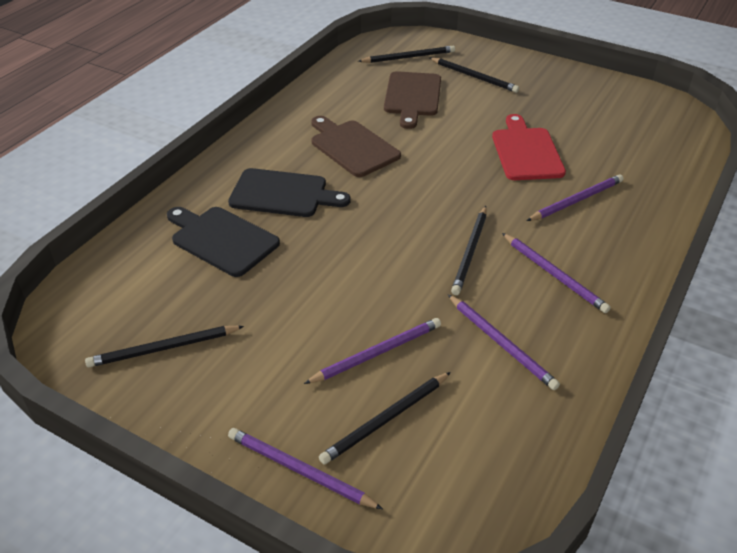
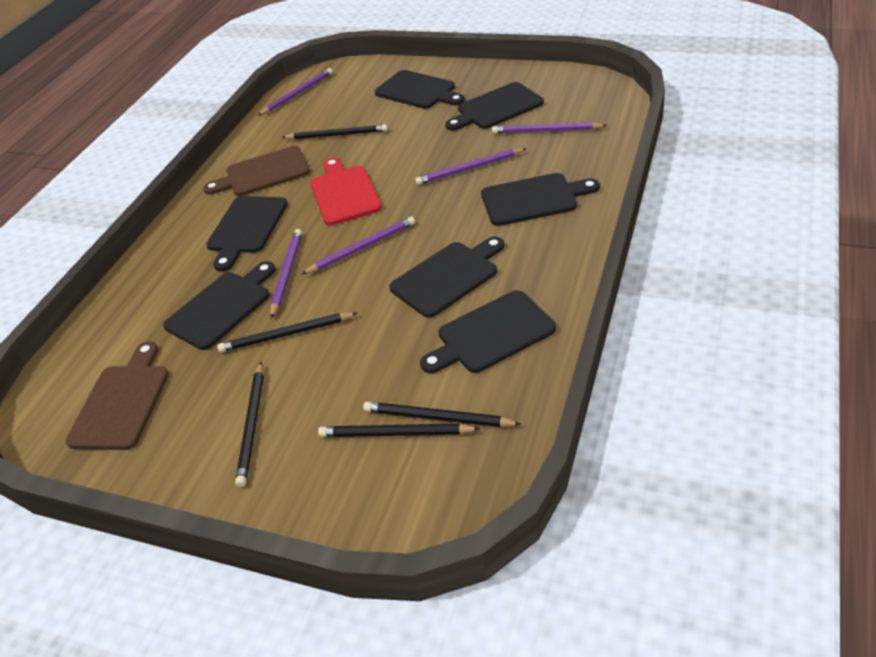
black cutting board: 2 -> 7

